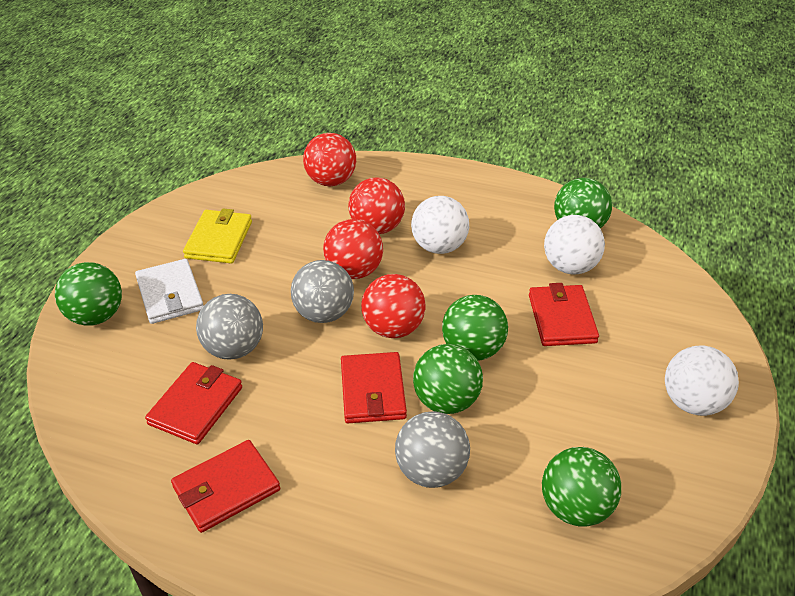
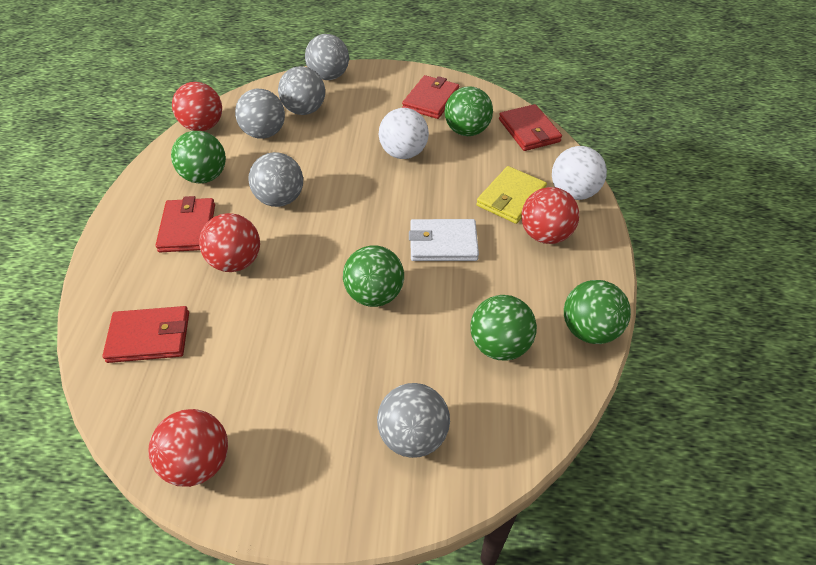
grey ball: 3 -> 5
white ball: 3 -> 2

